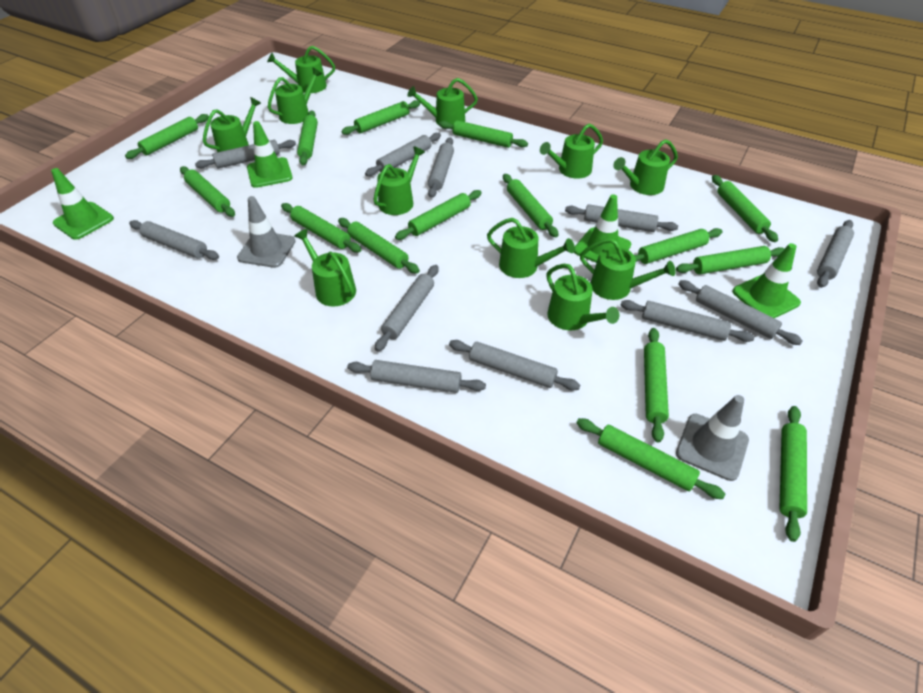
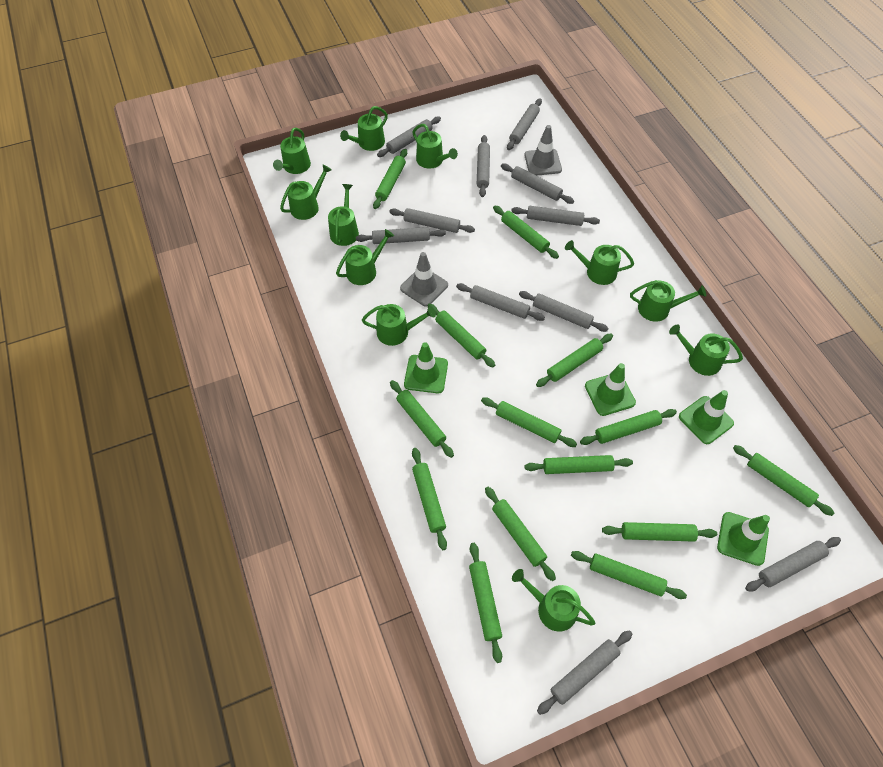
green rolling pin: 15 -> 14

